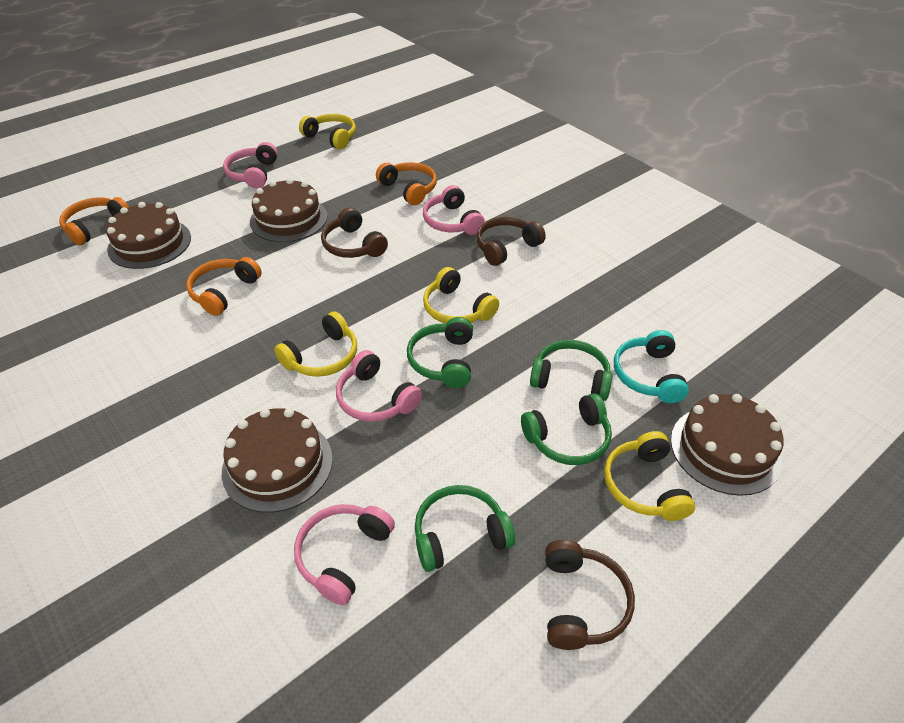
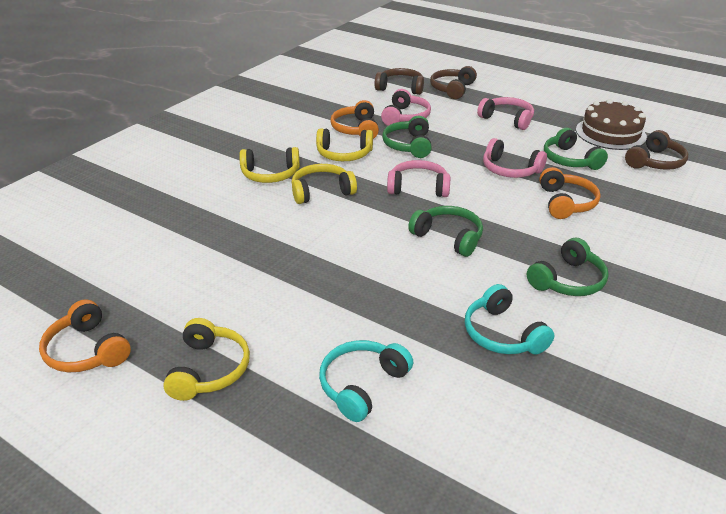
brown cake: 4 -> 1
turquoise headphones: 1 -> 2

